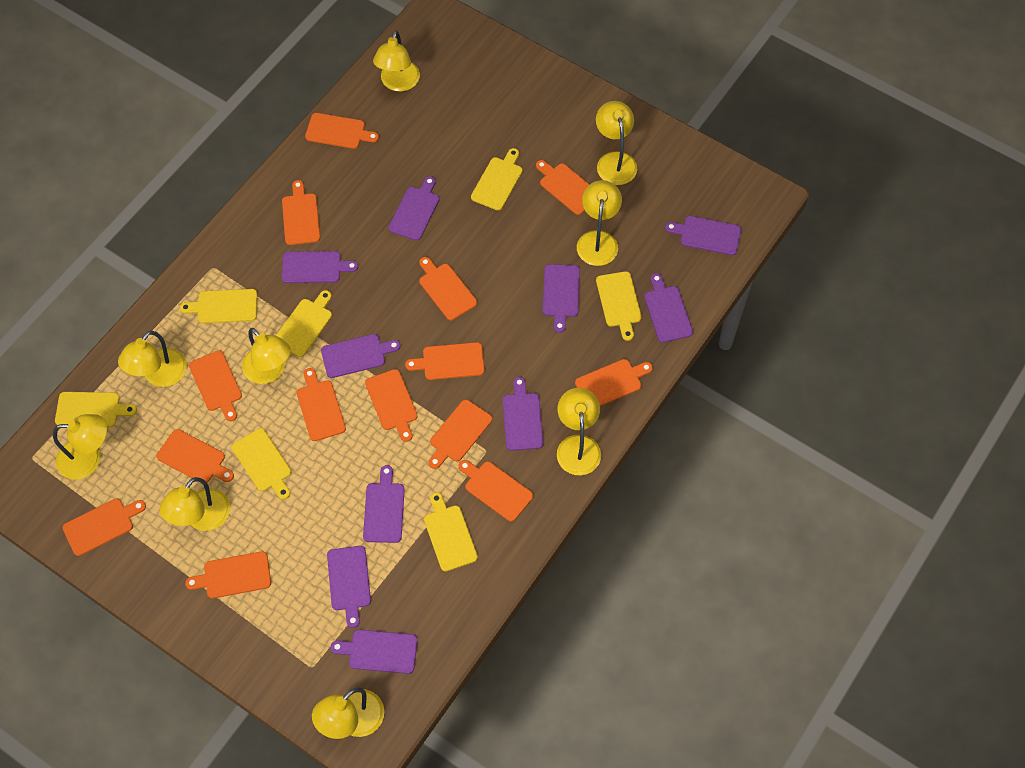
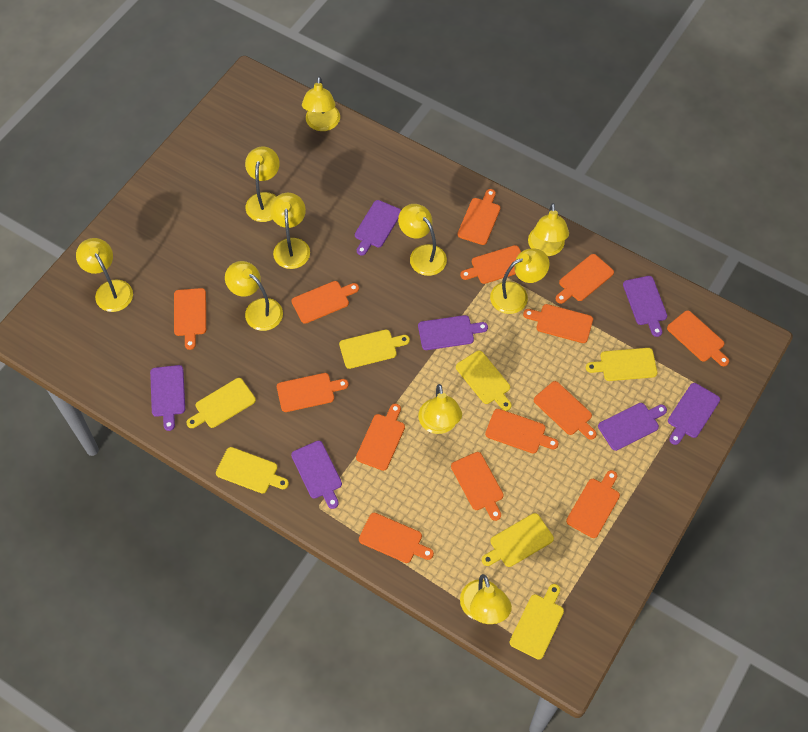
purple cutting board: 10 -> 7
yellow lamp: 9 -> 10

